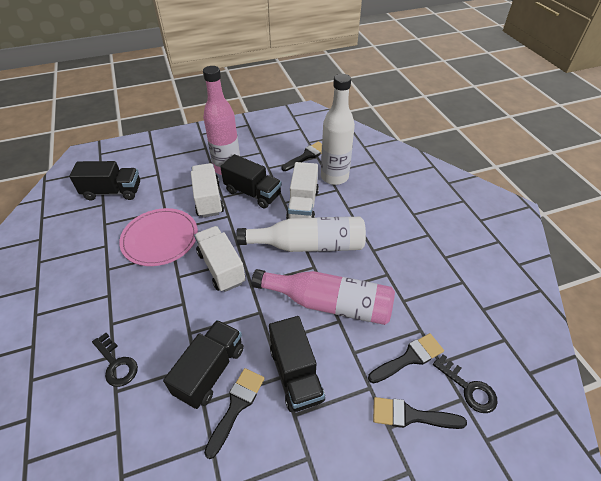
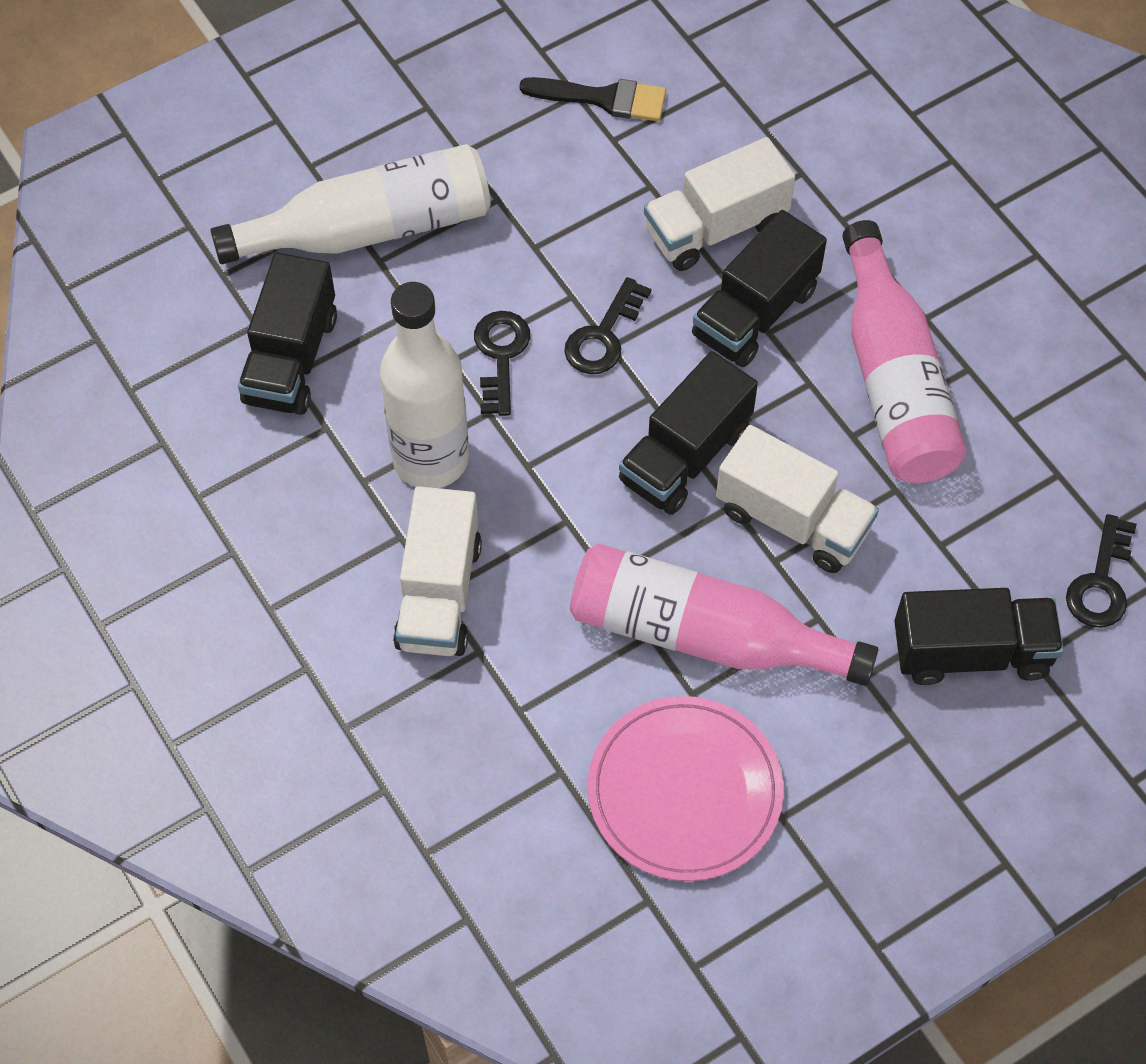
black brush: 4 -> 1
black key: 2 -> 3

